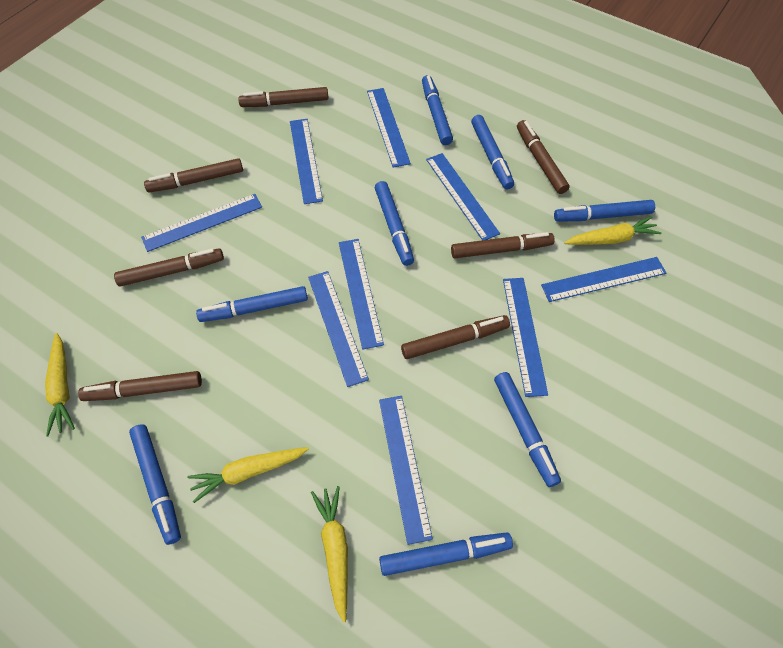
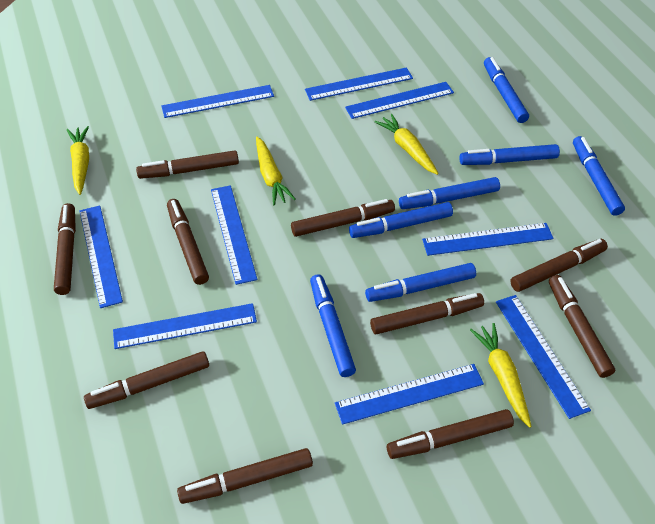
blue marker: 8 -> 7
brown marker: 7 -> 10

